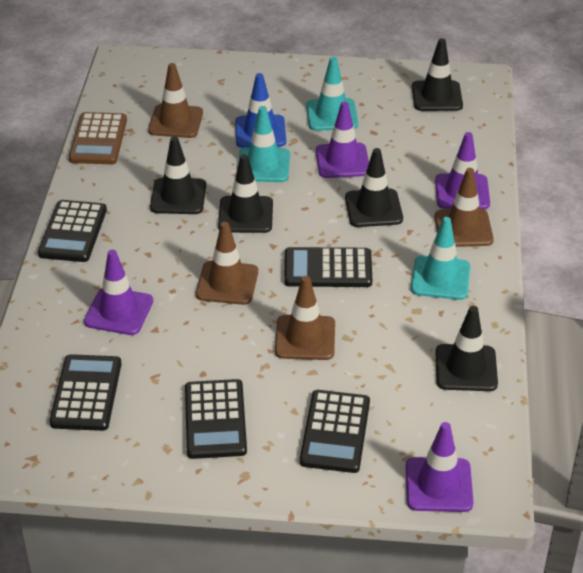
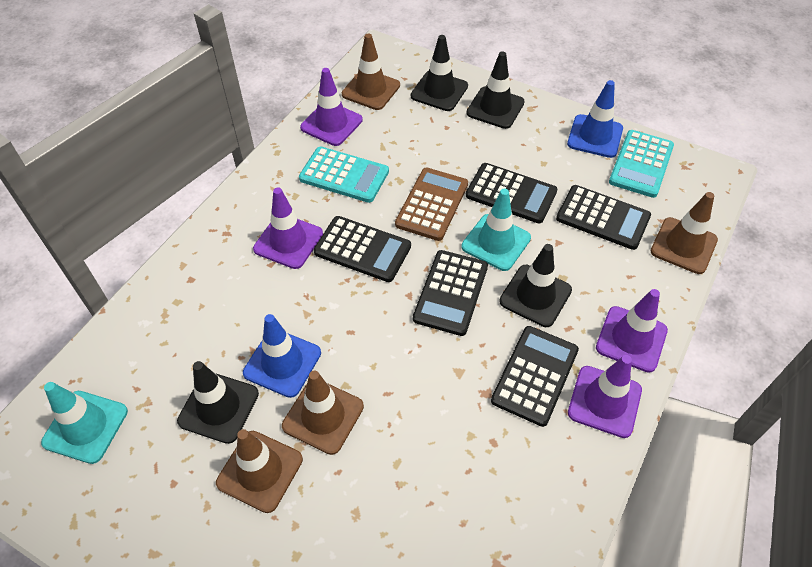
black traffic cone: 5 -> 4
blue traffic cone: 1 -> 2
turquoise calculator: 0 -> 2
turquoise traffic cone: 3 -> 2

